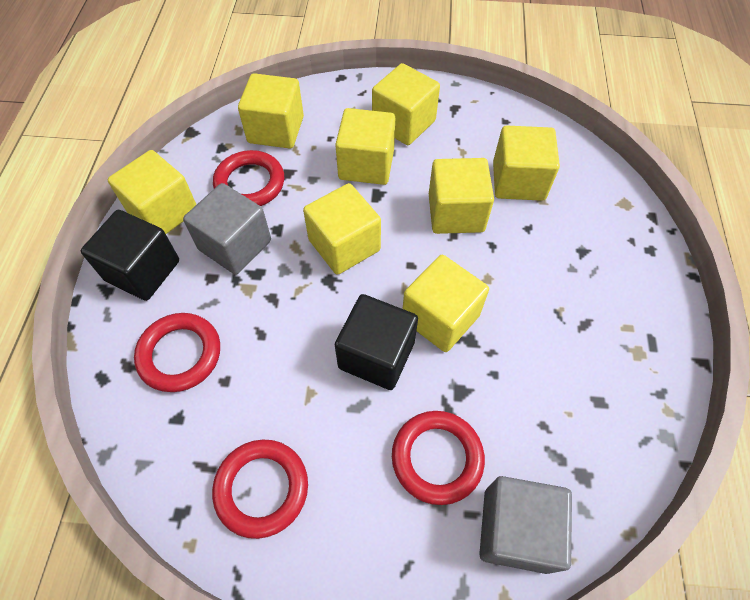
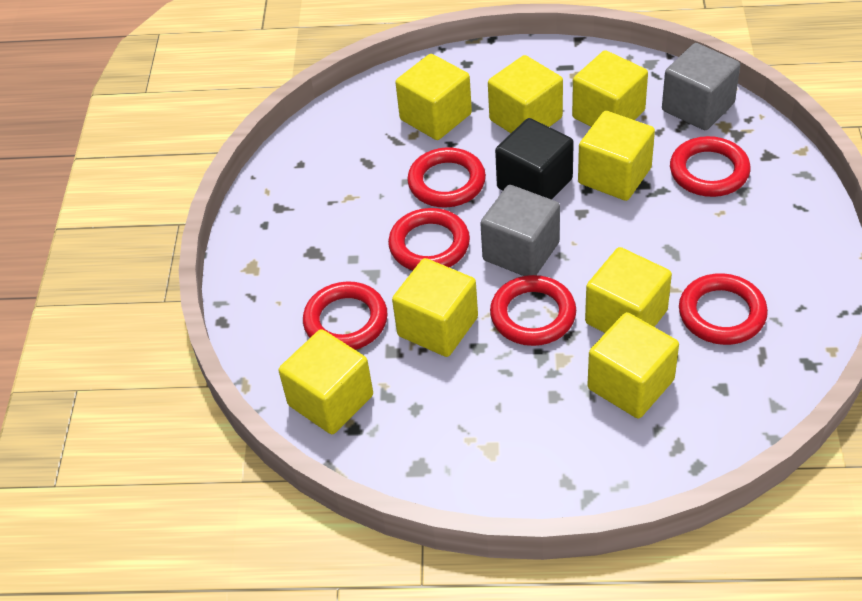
black cube: 2 -> 1
red ring: 4 -> 6

